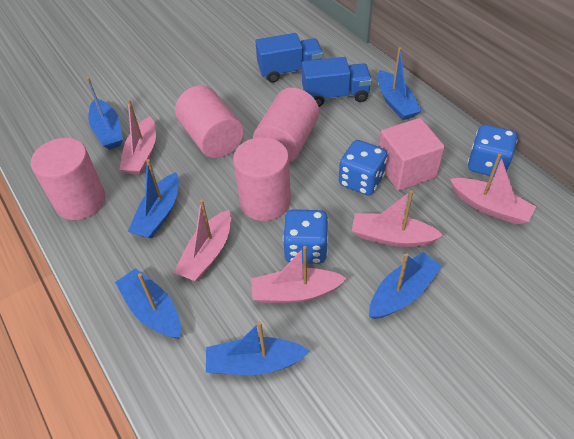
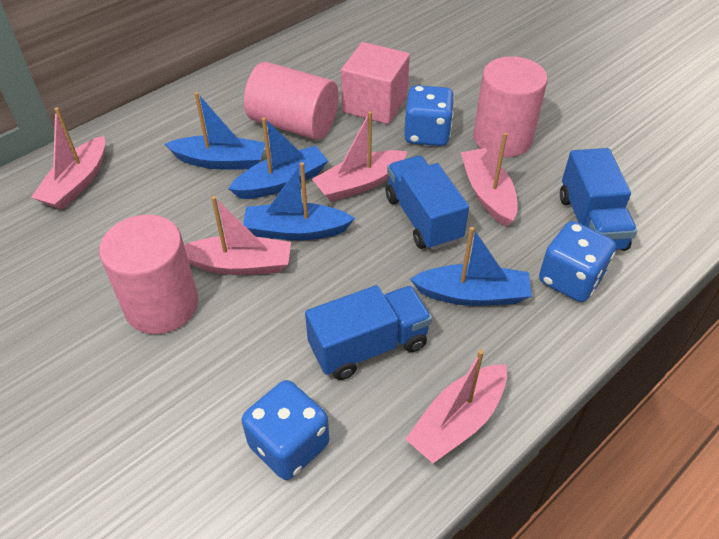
blue boat: 6 -> 4
blue truck: 2 -> 3
pink cylinder: 4 -> 3

